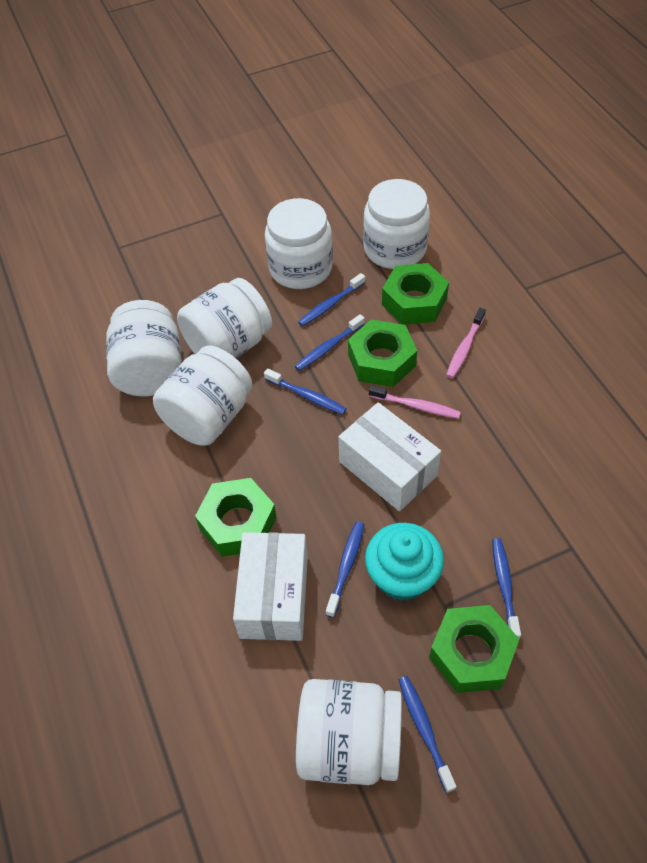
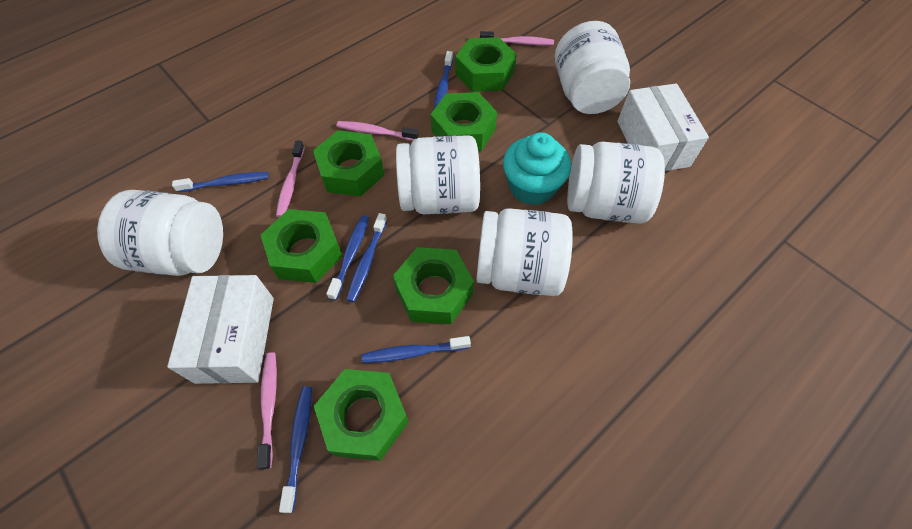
green nut: 4 -> 6
pink toothbrush: 2 -> 4
white jar: 6 -> 5

